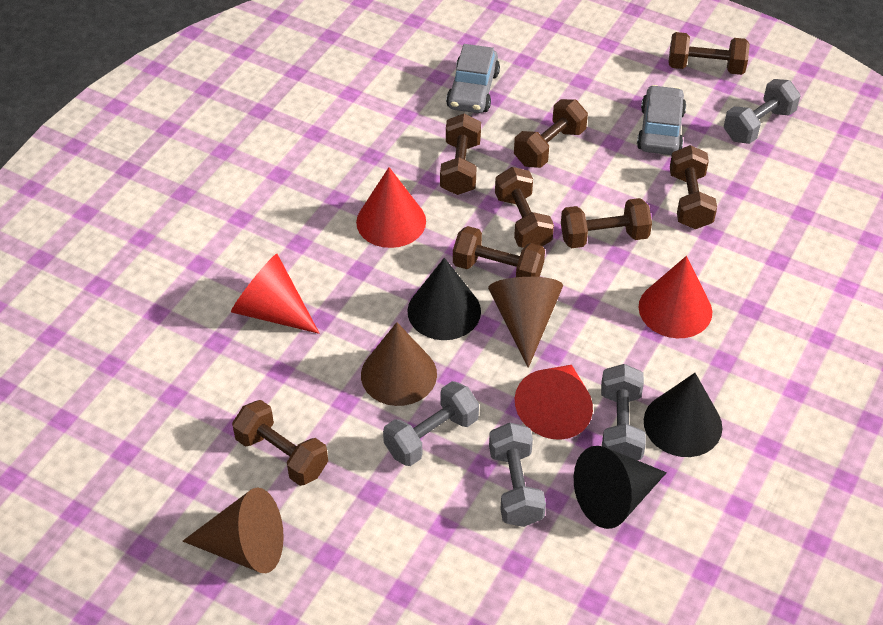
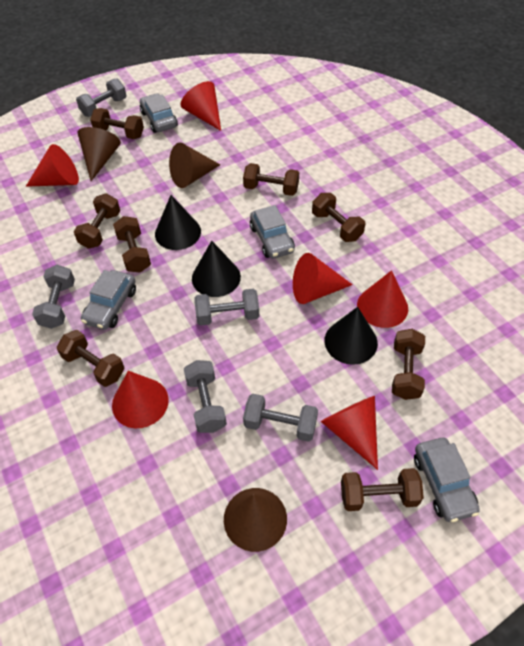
grey car: 2 -> 4
grey dumbbell: 4 -> 5
red cone: 4 -> 6

